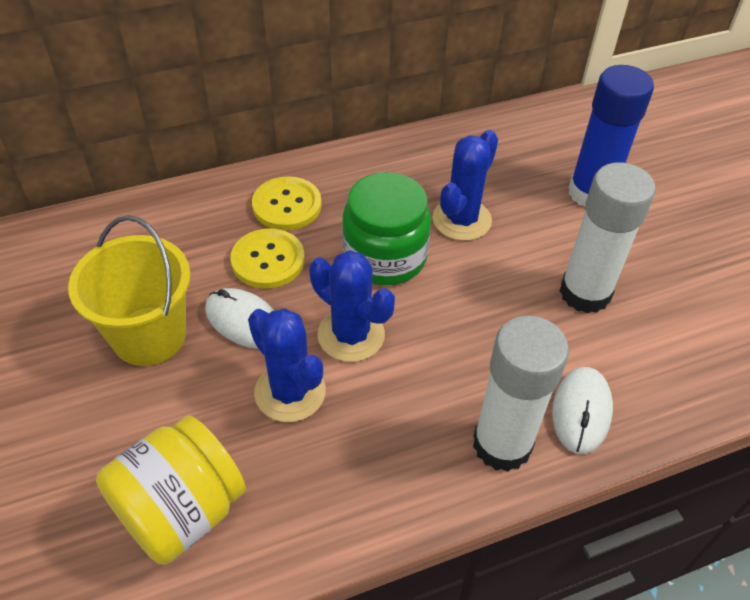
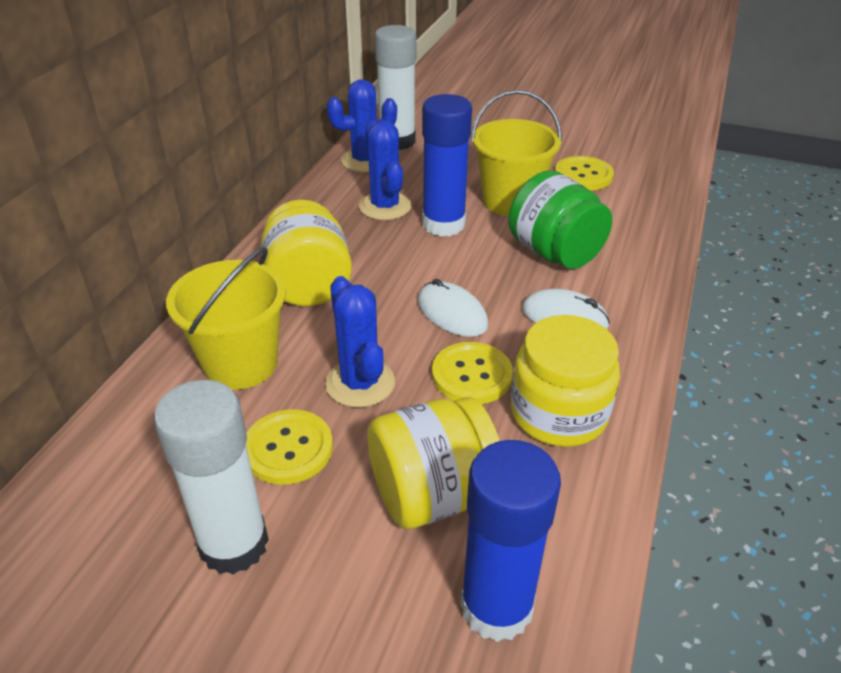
blue glue stick: 1 -> 2
yellow bucket: 1 -> 2
yellow button: 2 -> 3
yellow jar: 1 -> 3

